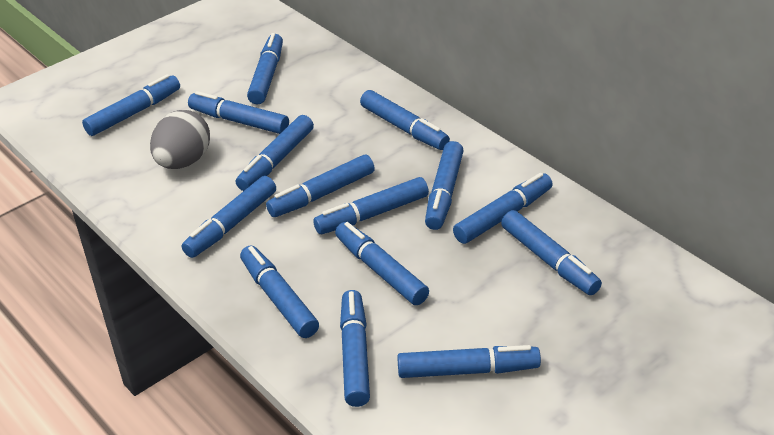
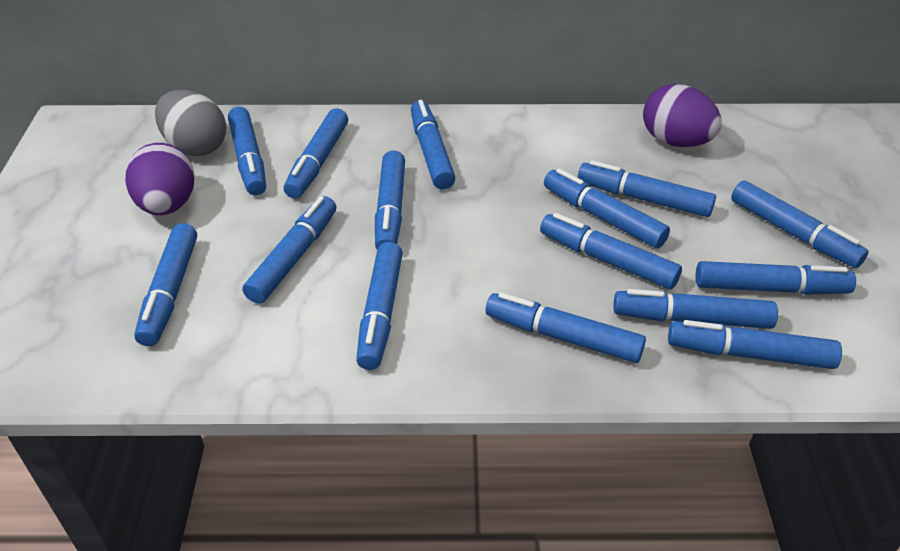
purple egg: 0 -> 2

